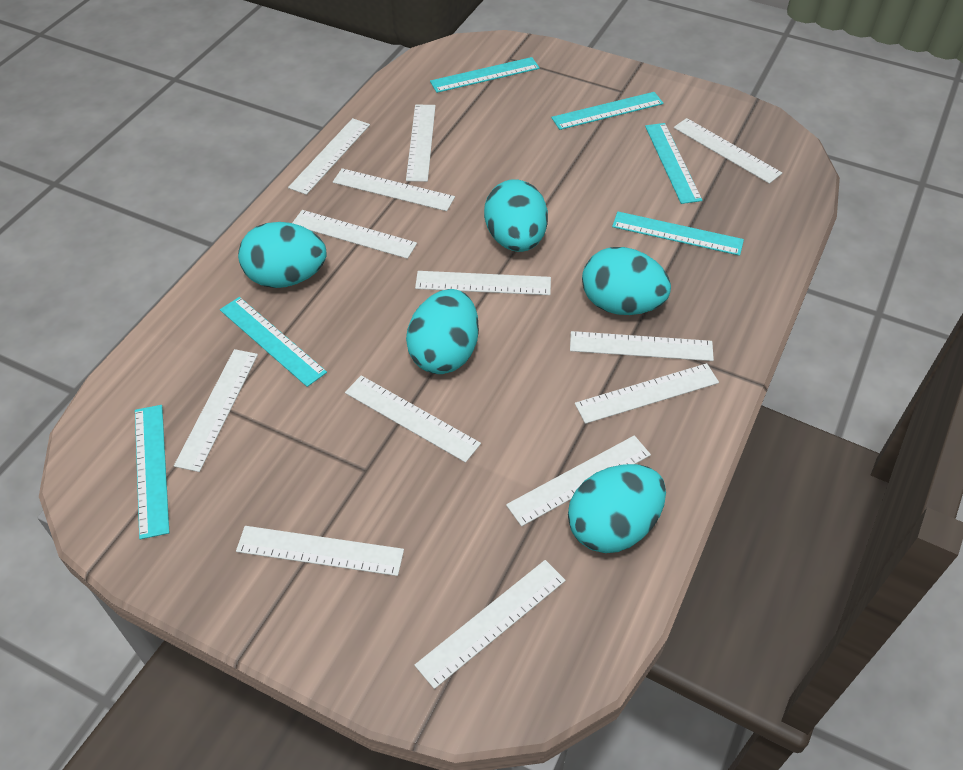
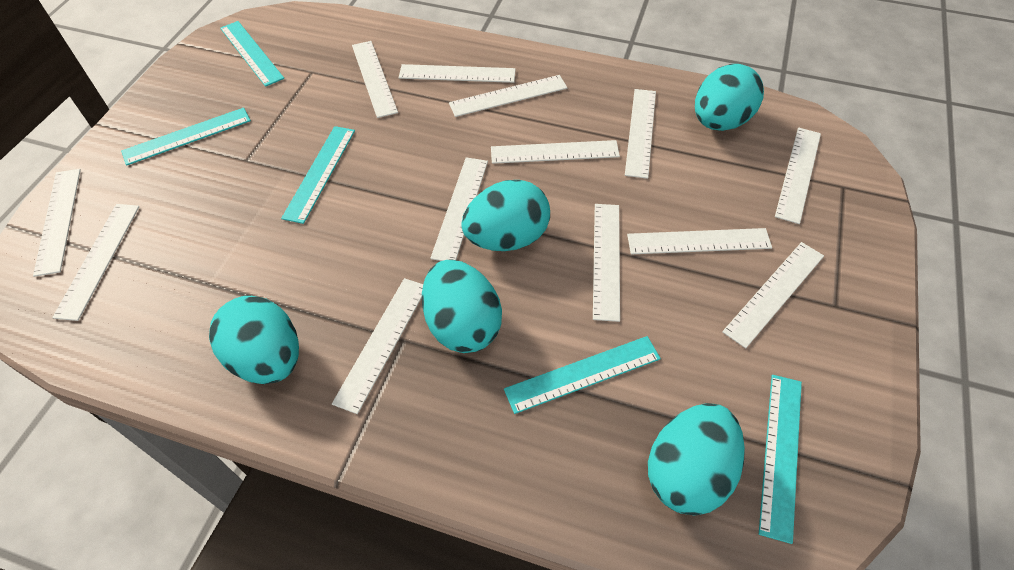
turquoise ruler: 6 -> 5

